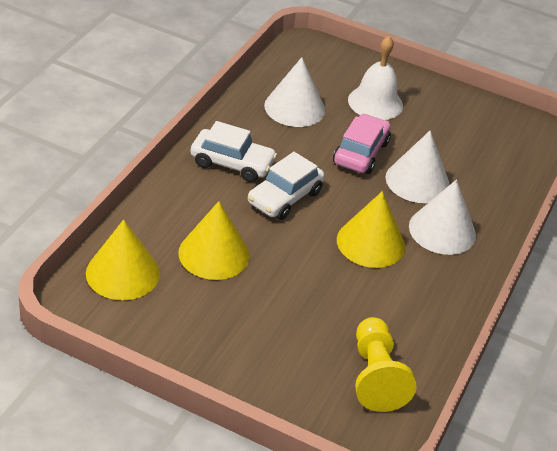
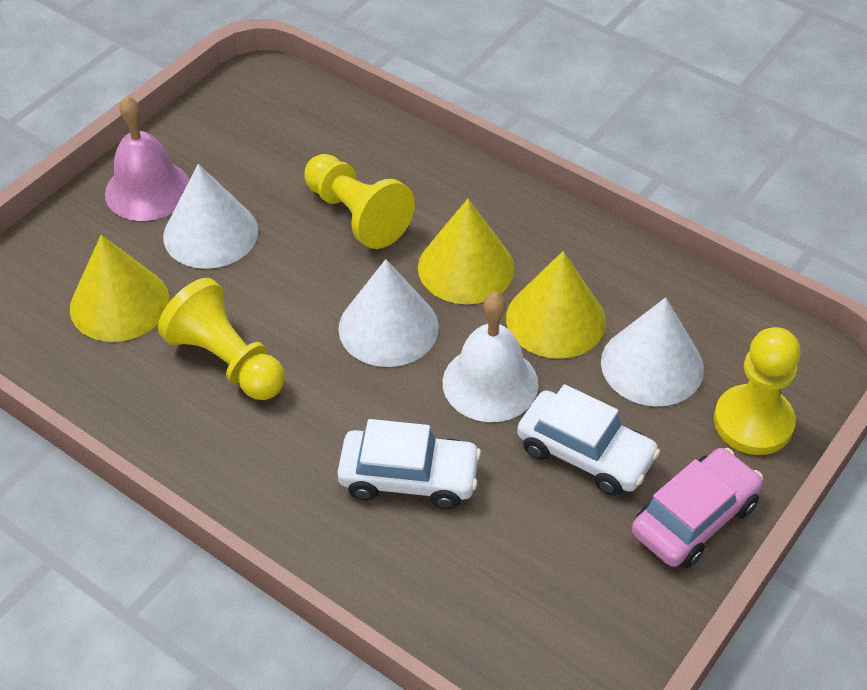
pink bell: 0 -> 1
yellow pawn: 1 -> 3

